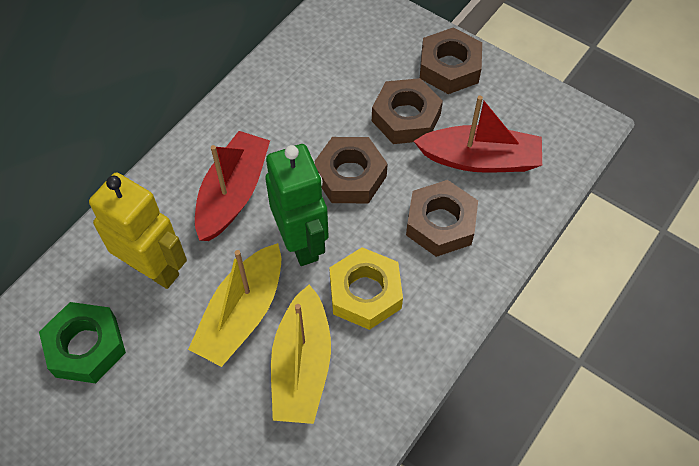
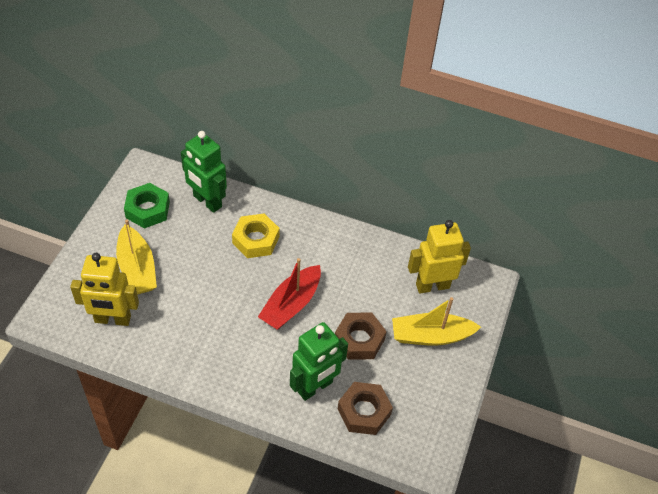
brown nut: 4 -> 2
green robot: 1 -> 2
red boat: 2 -> 1
yellow robot: 1 -> 2

